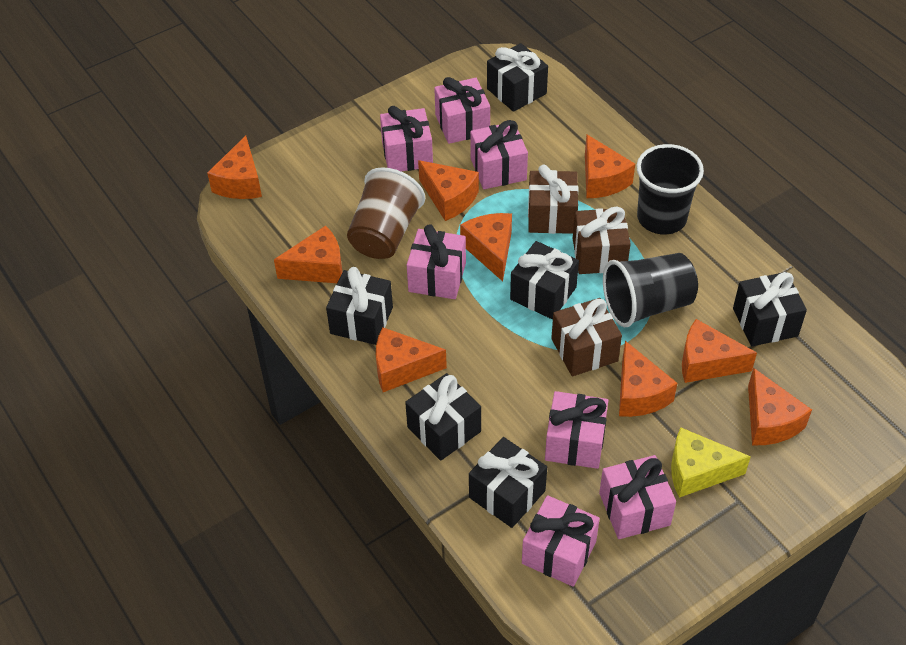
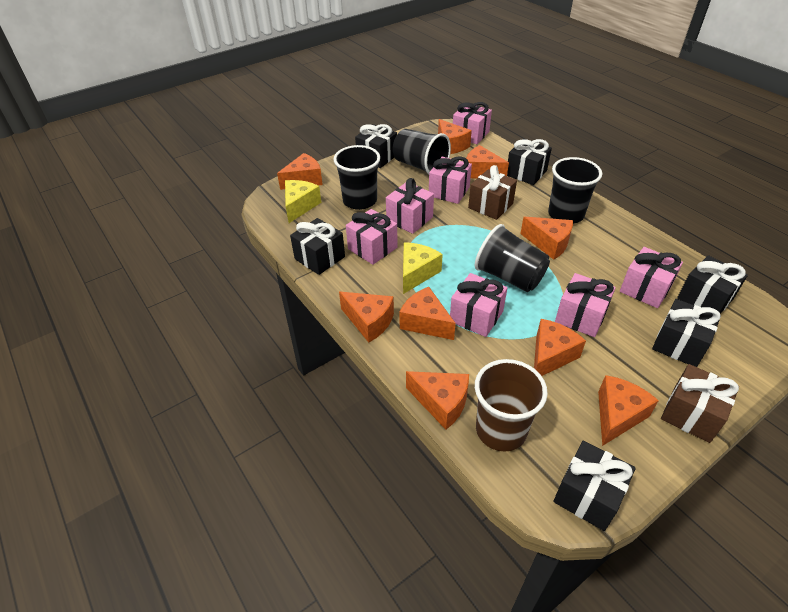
black cup: 2 -> 4
brown gift: 3 -> 2
yellow cheese: 1 -> 2

